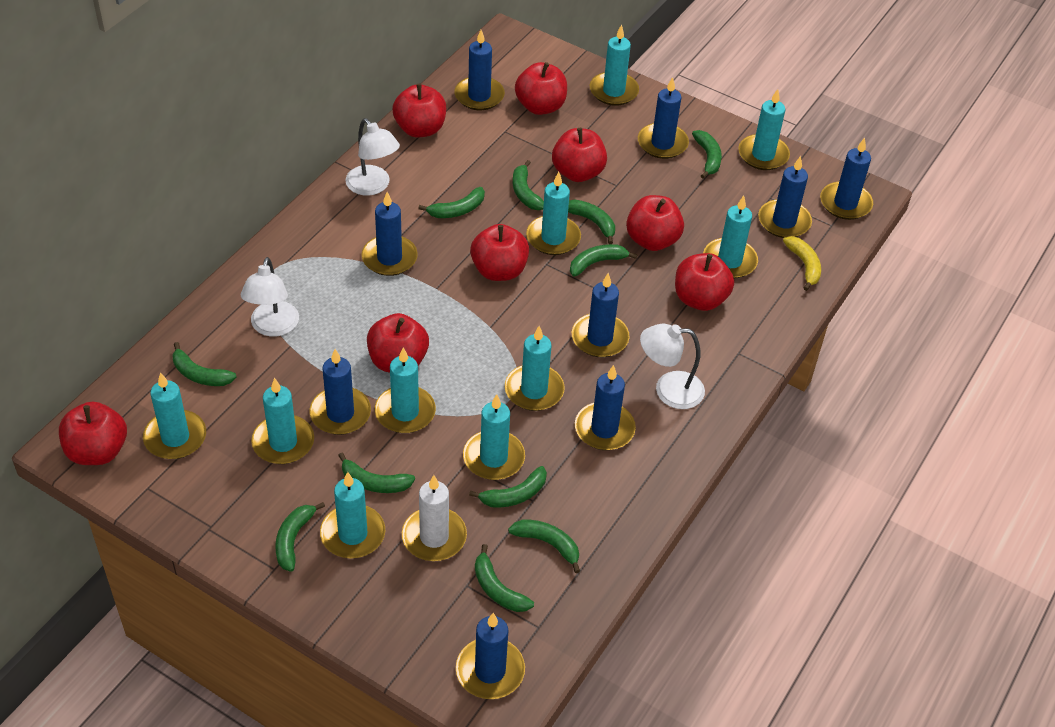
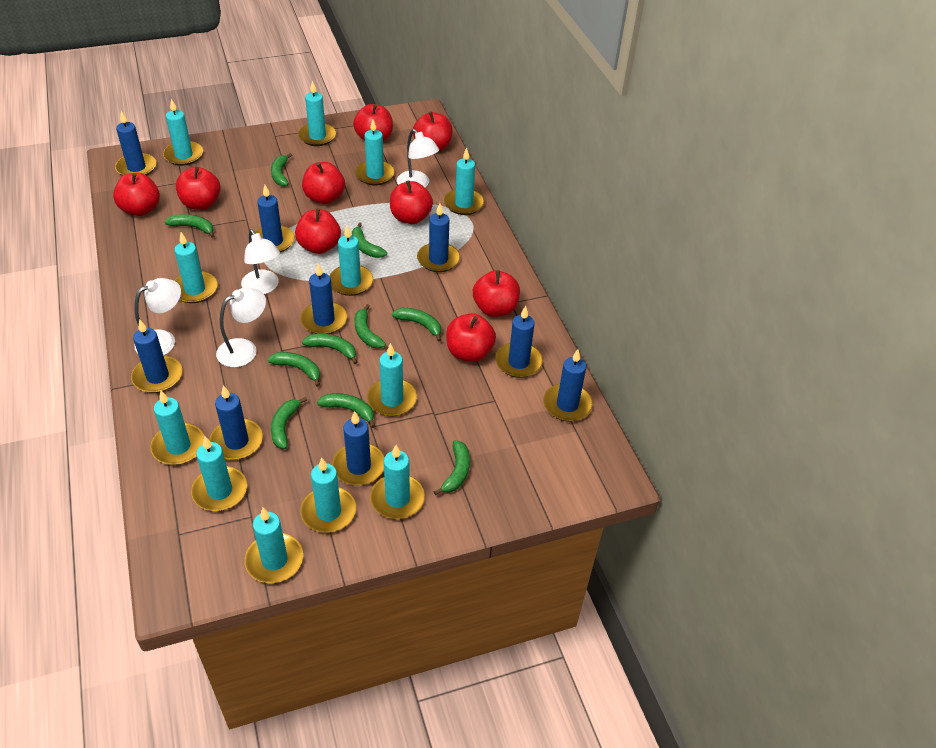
green banana: 11 -> 10
red apple: 8 -> 9
turquoise candle: 10 -> 12
white candle: 1 -> 0
white lamp: 3 -> 4
yellow banana: 1 -> 0

